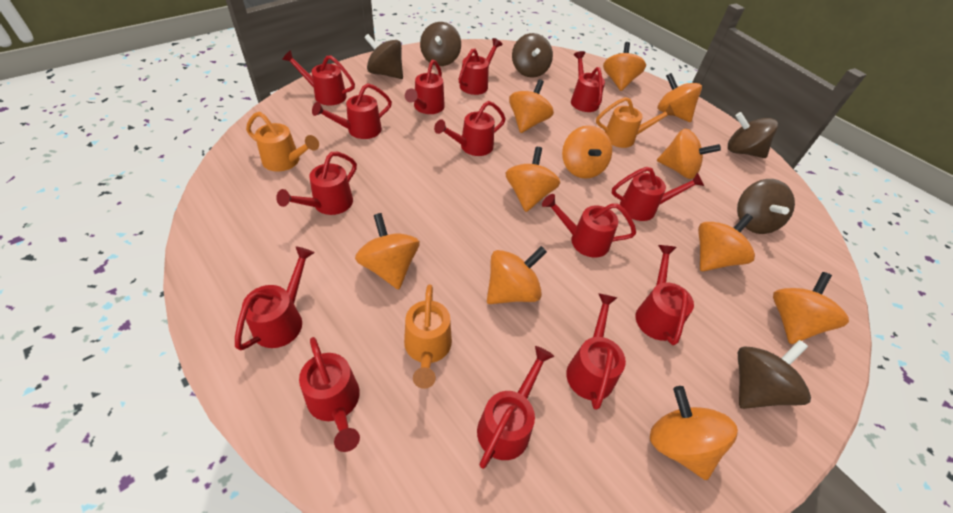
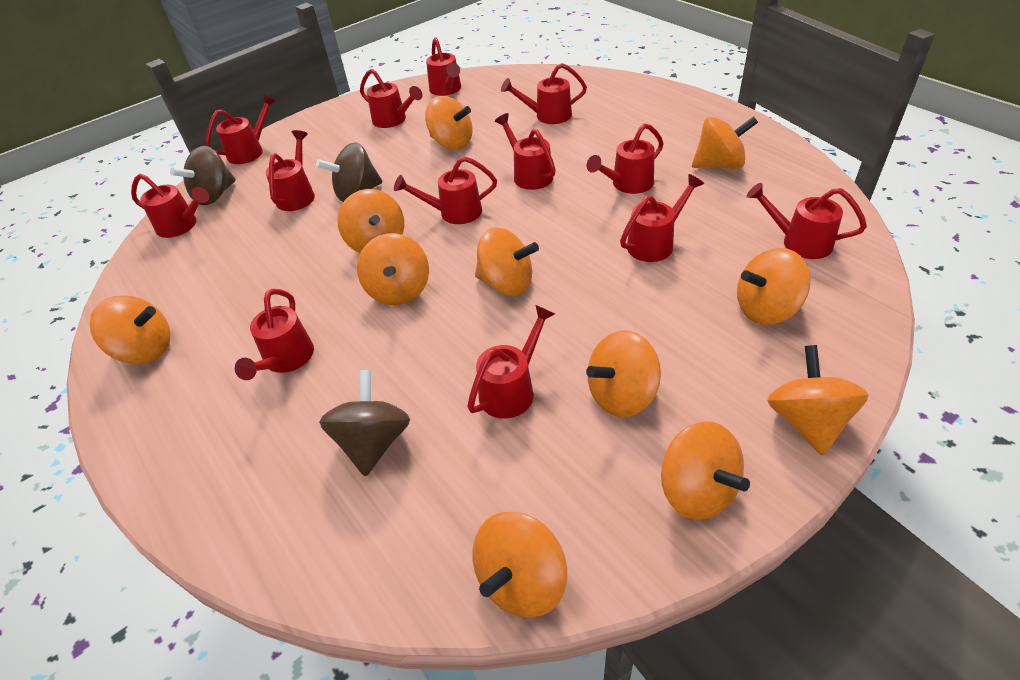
brown spinning top: 6 -> 3
orange watering can: 3 -> 0
red watering can: 14 -> 13

